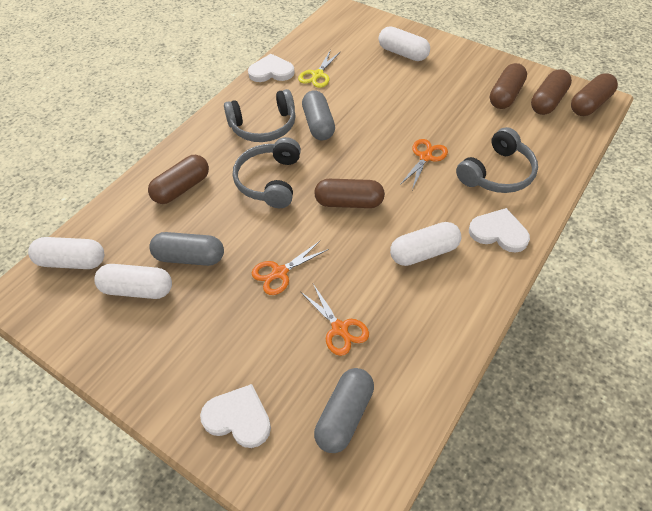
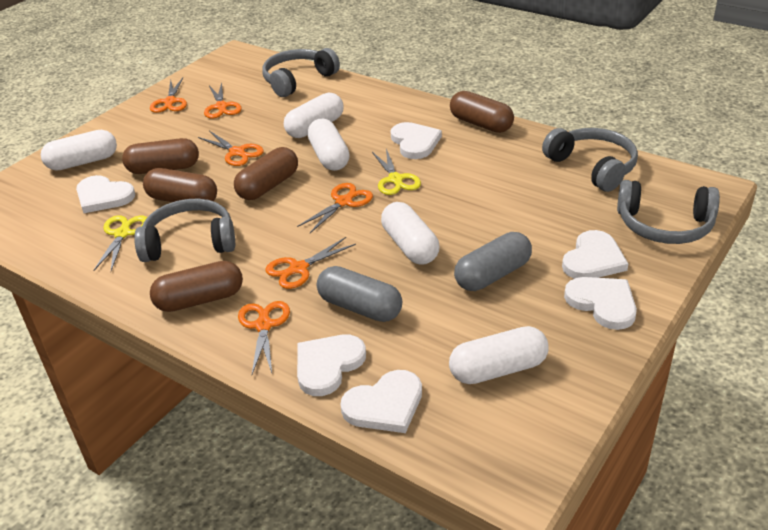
grey capsule: 3 -> 2
grey headphones: 3 -> 4
orange scissors: 3 -> 6
white capsule: 4 -> 5
white heart: 3 -> 6
yellow scissors: 1 -> 2

